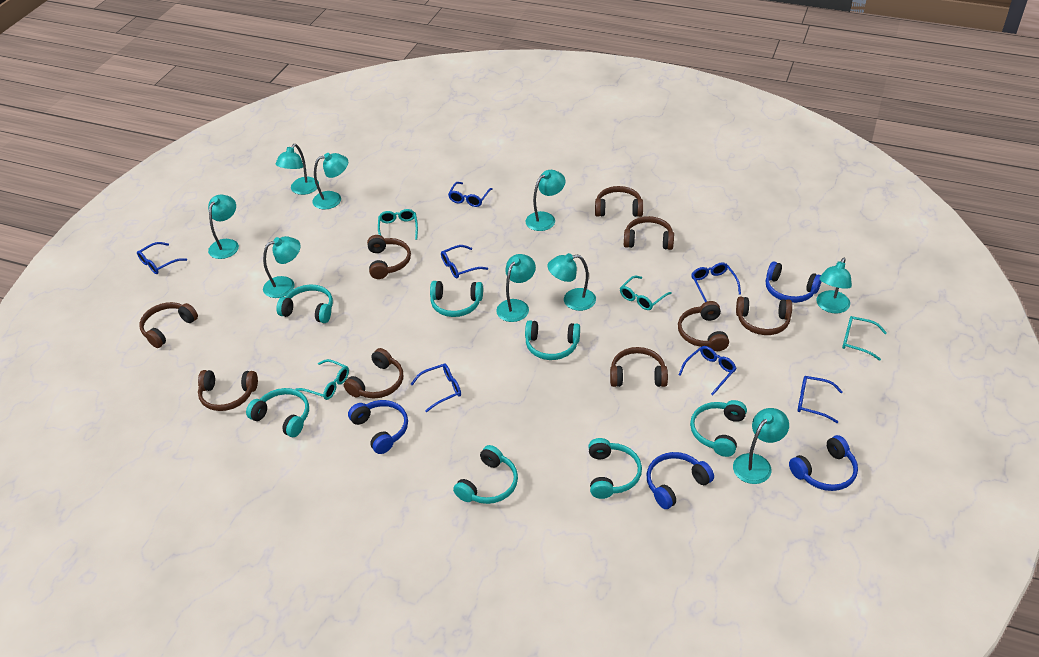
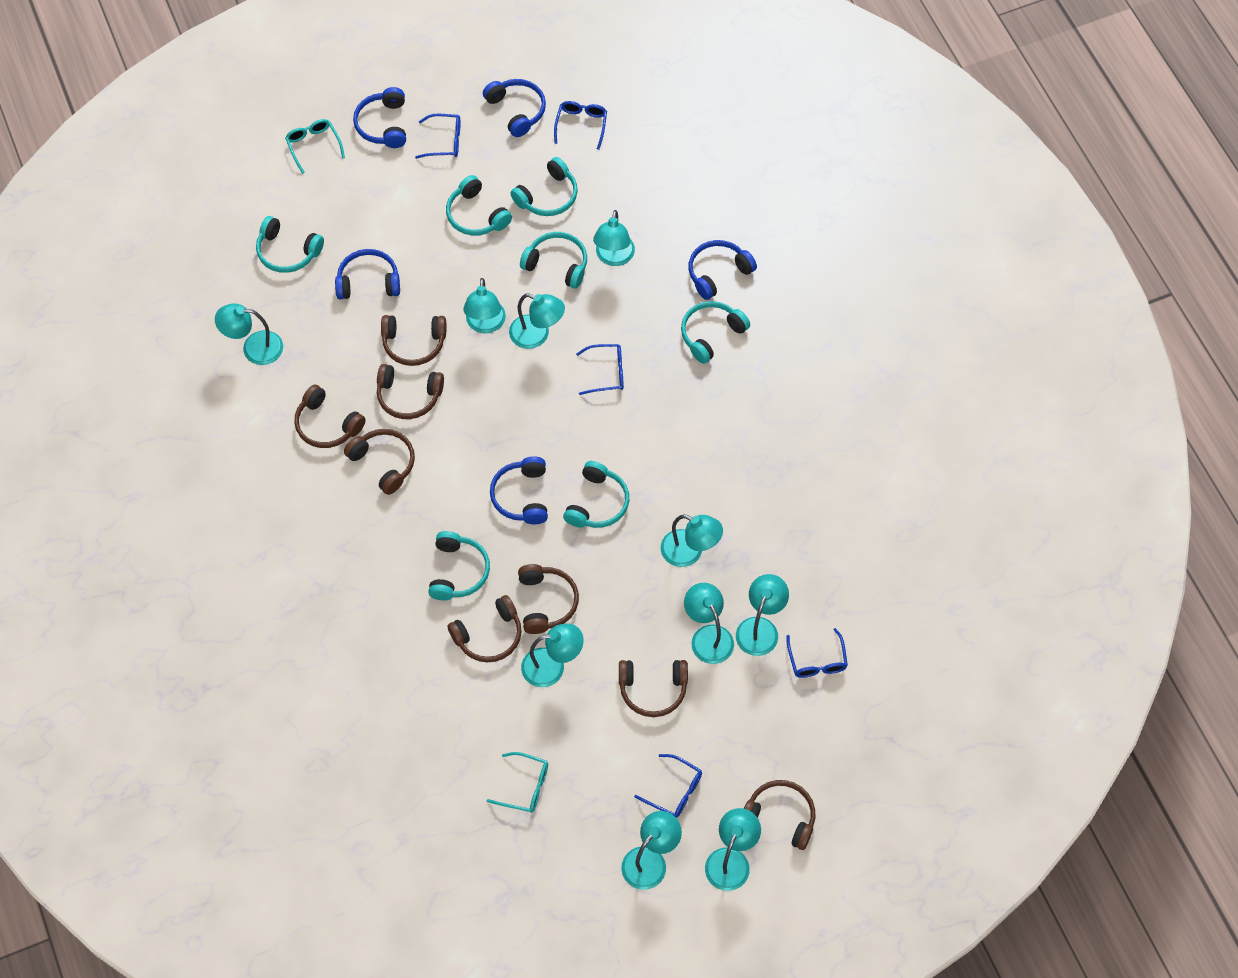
blue glasses: 7 -> 5
blue headphones: 4 -> 5
brown headphones: 9 -> 8
turquoise glasses: 4 -> 2
turquoise lamp: 9 -> 10

